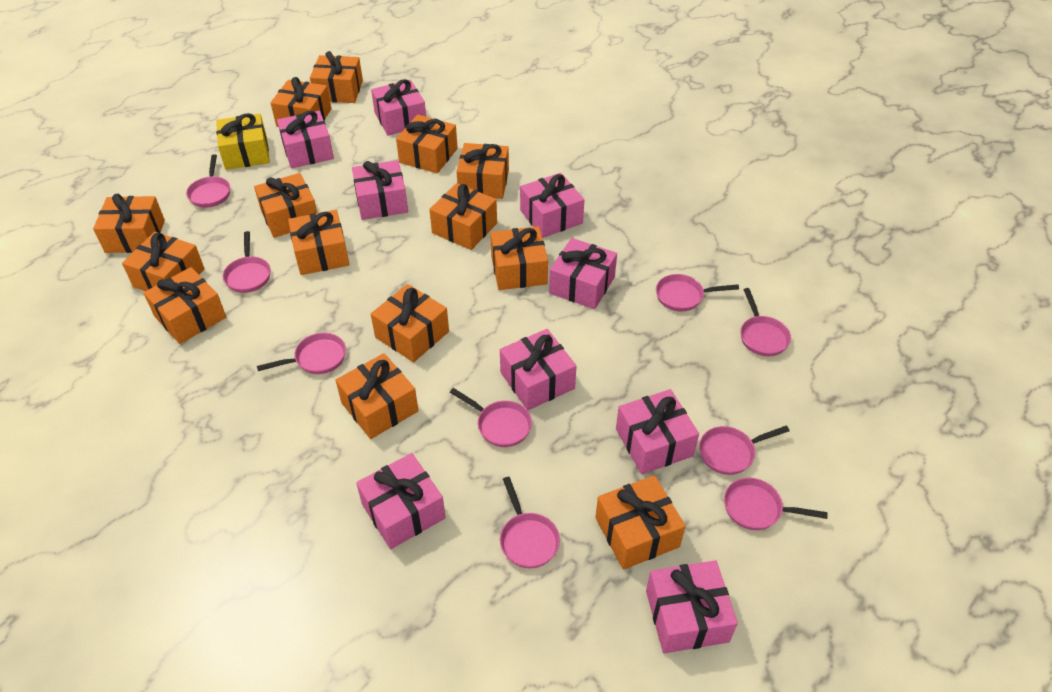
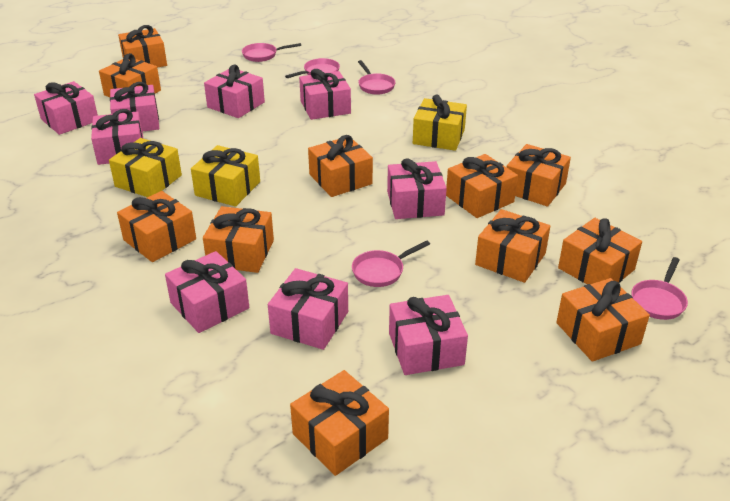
orange gift: 14 -> 11
pink pan: 9 -> 5
yellow gift: 1 -> 3

